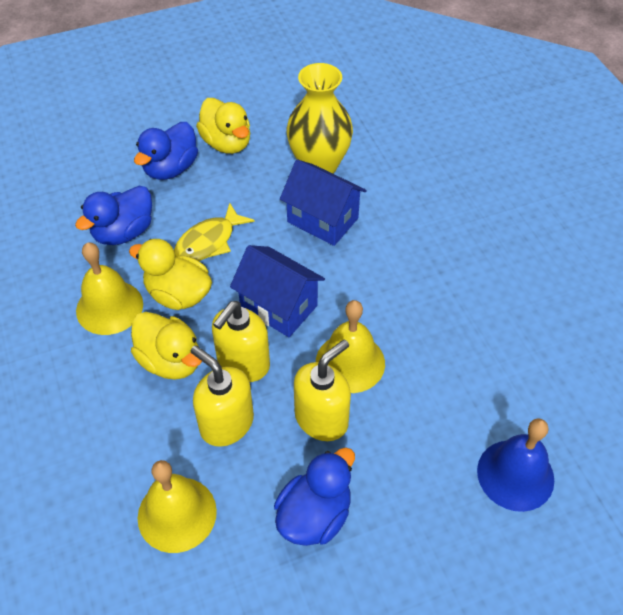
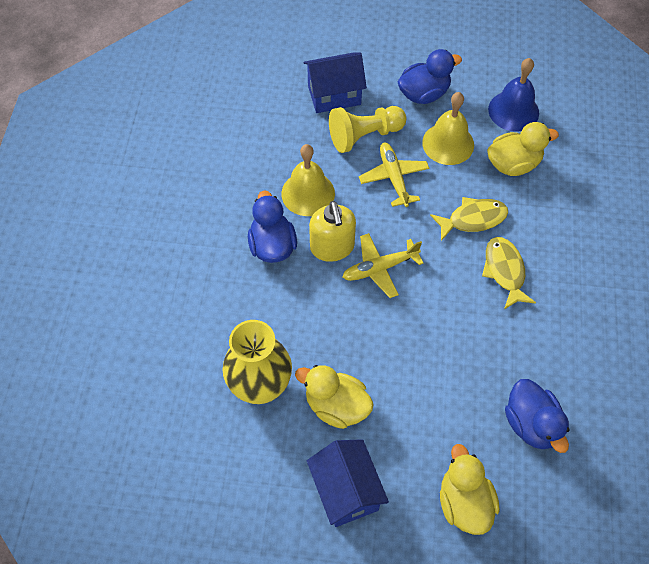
yellow bell: 3 -> 2
yellow fish: 1 -> 2
yellow pawn: 0 -> 1
yellow plane: 0 -> 2
yellow soap dispenser: 3 -> 1

